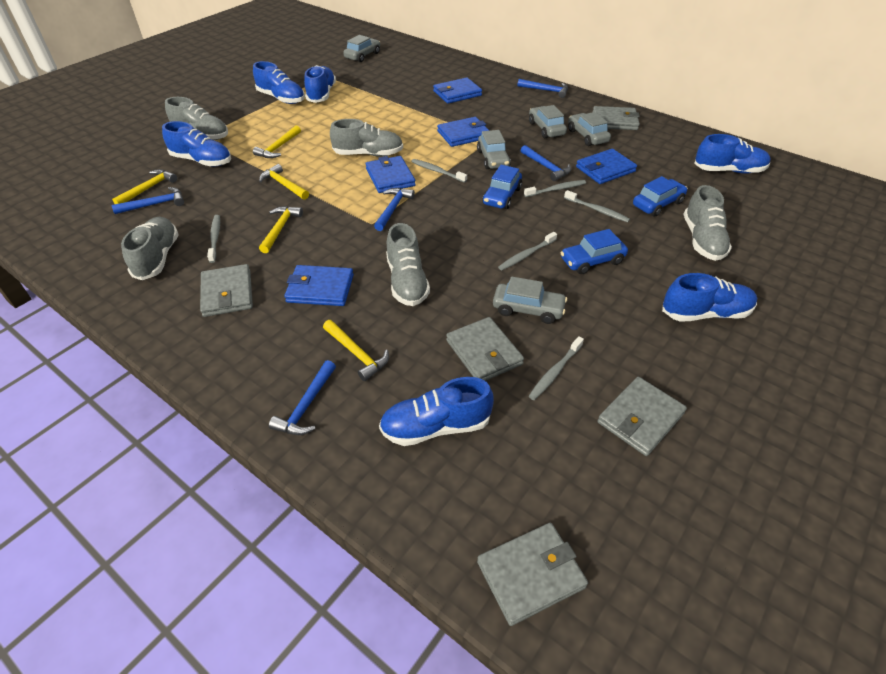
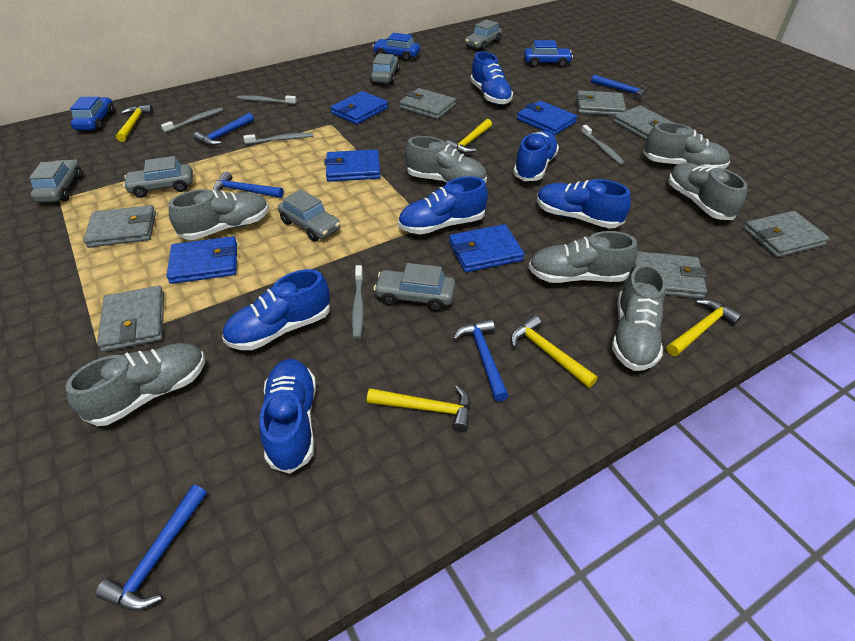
grey car: 5 -> 6
grey shoe: 5 -> 7
grey toothbrush: 6 -> 5
grey wallet: 5 -> 7

